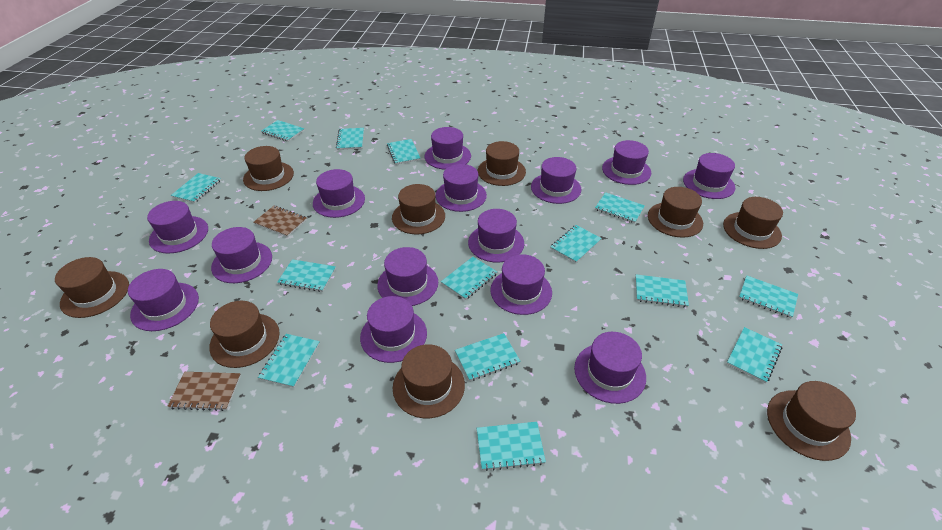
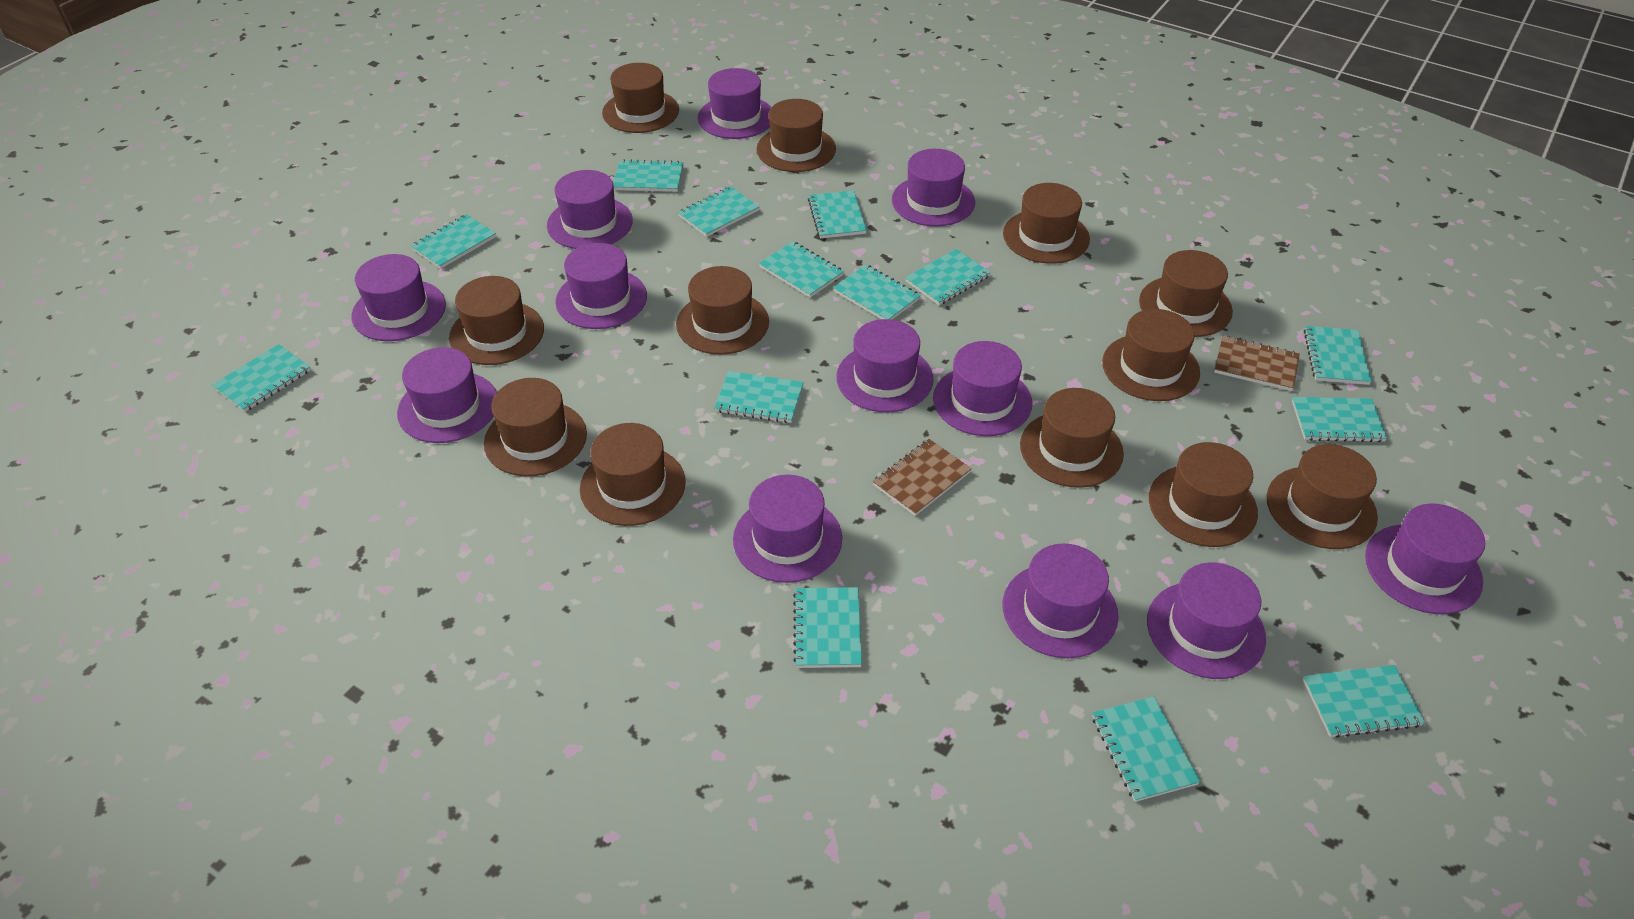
brown hat: 9 -> 12
purple hat: 14 -> 12

